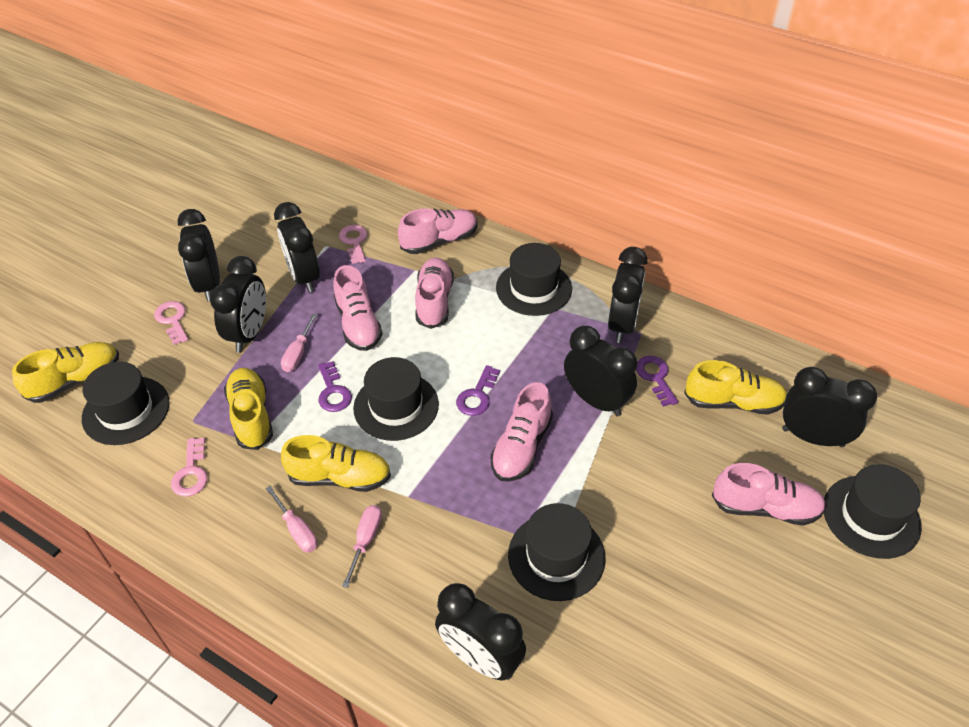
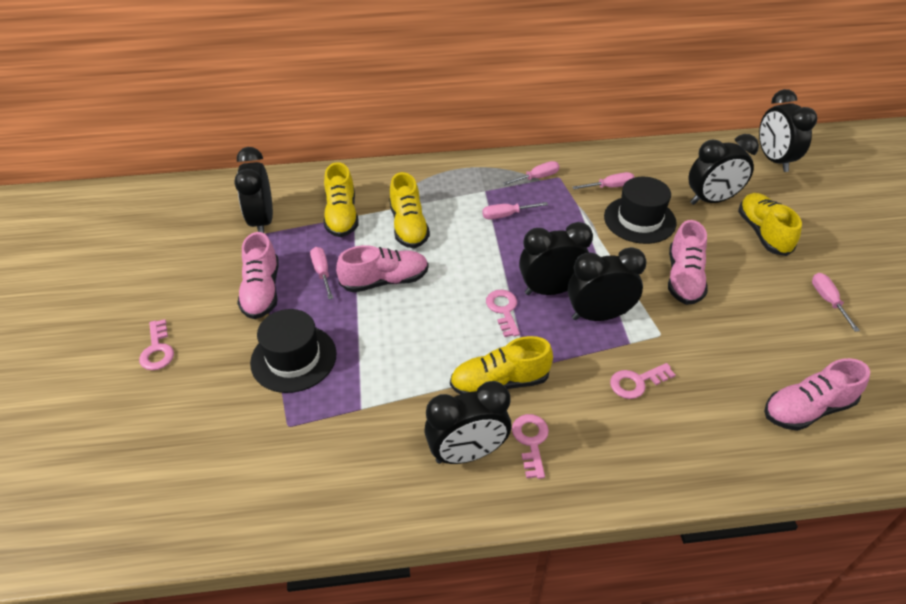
black clock: 7 -> 6
black hat: 5 -> 2
pink key: 3 -> 4
pink screwdriver: 3 -> 5
pink shoe: 5 -> 4
purple key: 3 -> 0

